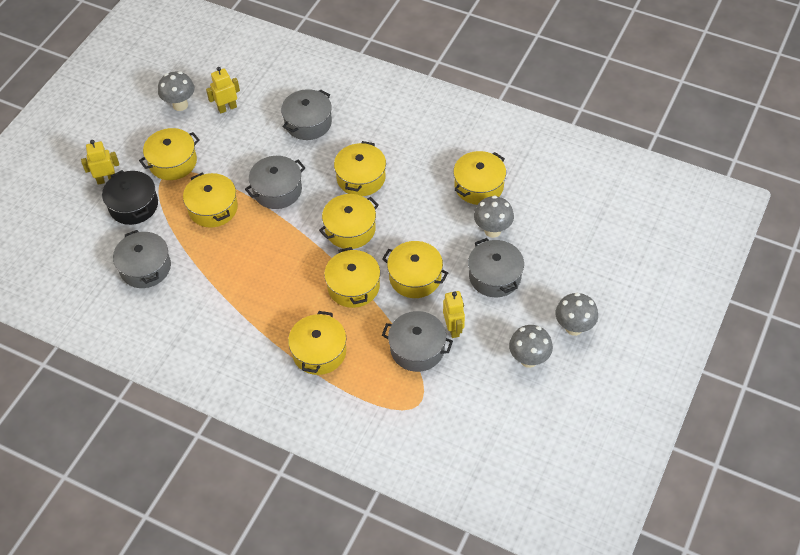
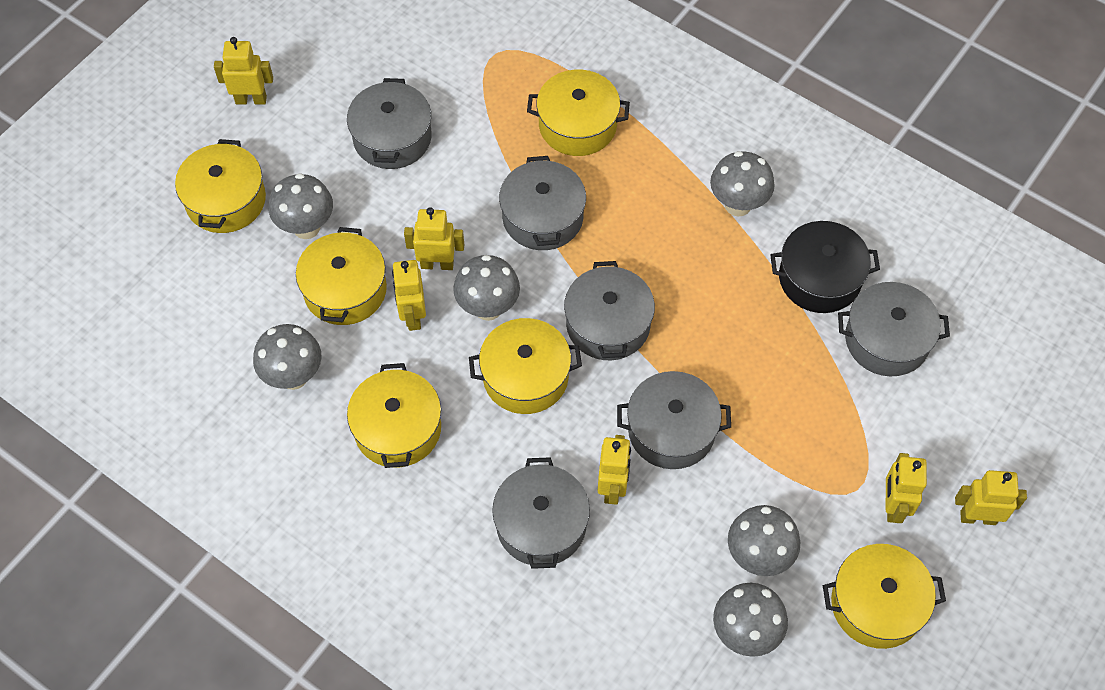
grey mushroom: 4 -> 6
grey pot: 5 -> 6
yellow pot: 8 -> 6
yellow robot: 3 -> 6

